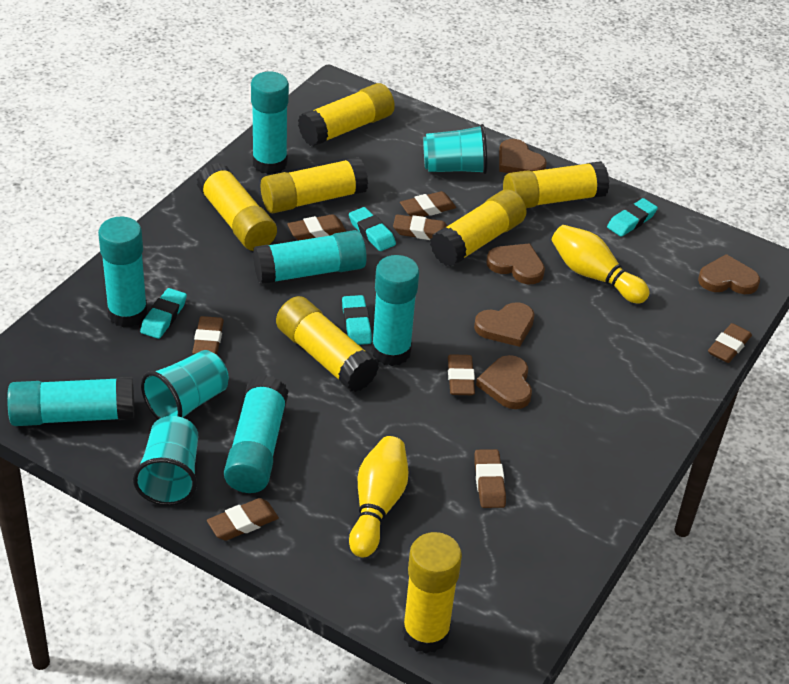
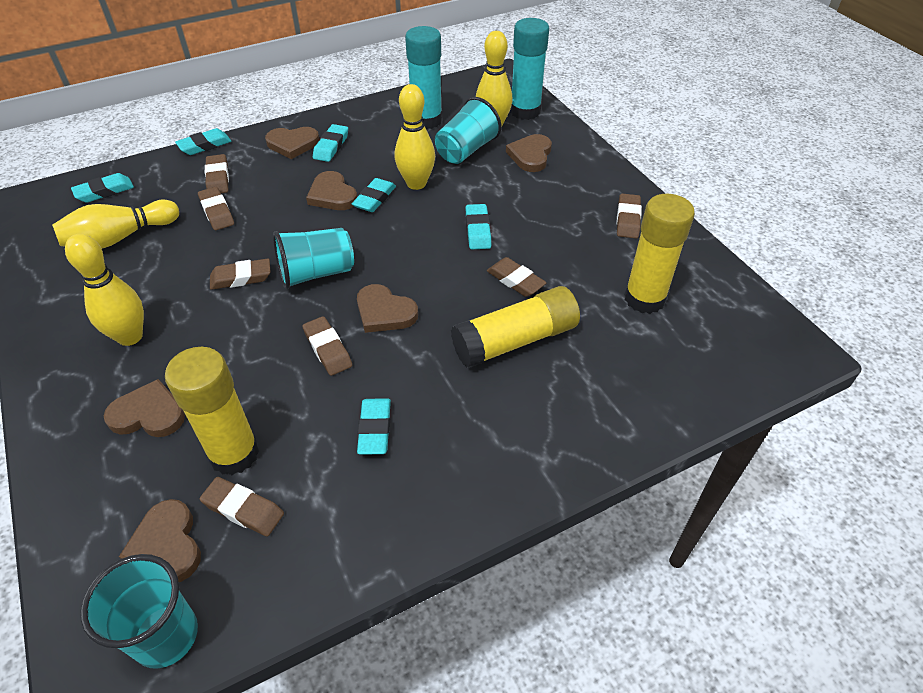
brown eraser: 8 -> 7
brown heart: 5 -> 6
turquoise eraser: 4 -> 6
turquoise glue stick: 6 -> 2
yellow bowling pin: 2 -> 4
yellow glue stick: 7 -> 3

